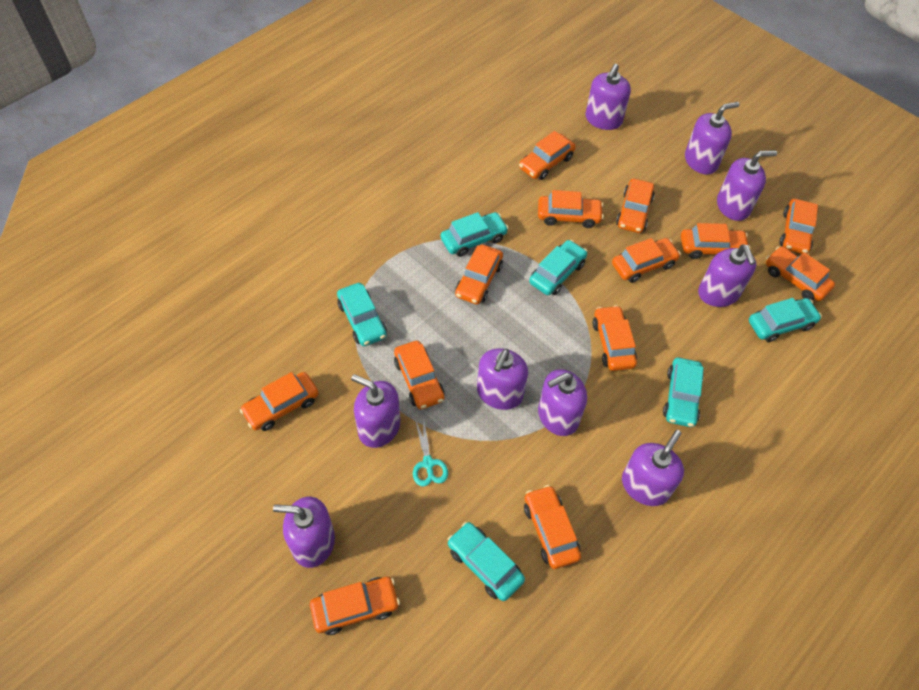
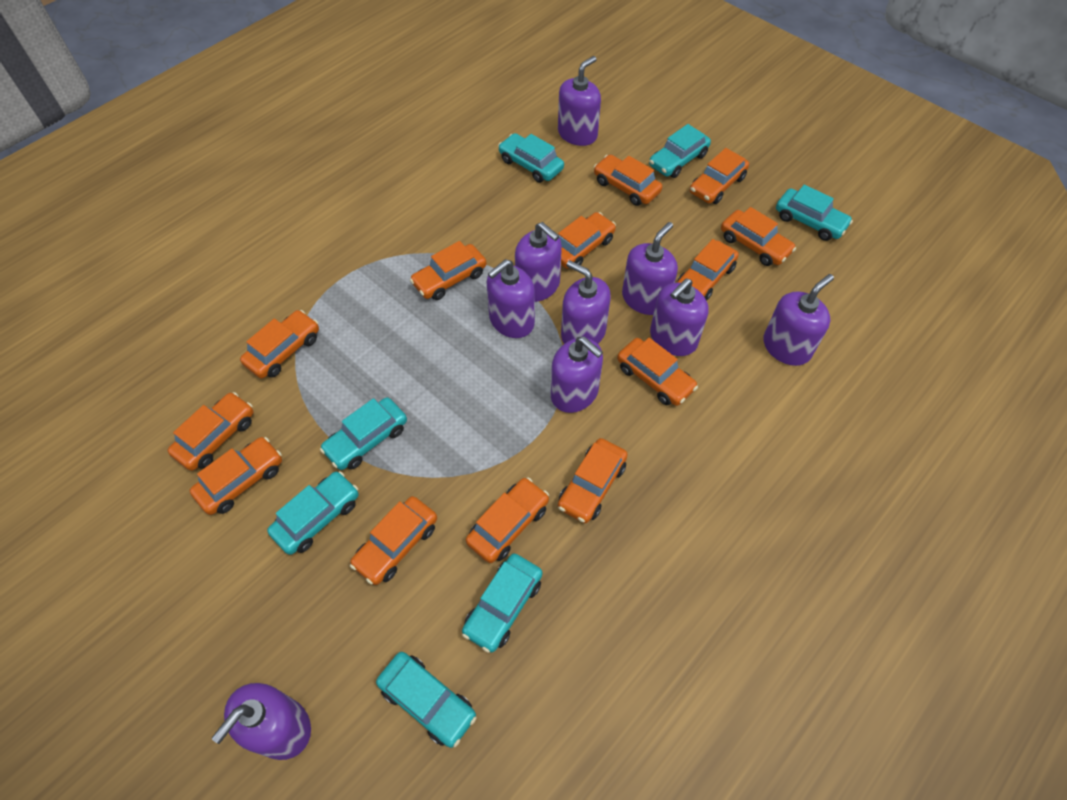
turquoise car: 6 -> 7
turquoise scissors: 1 -> 0

